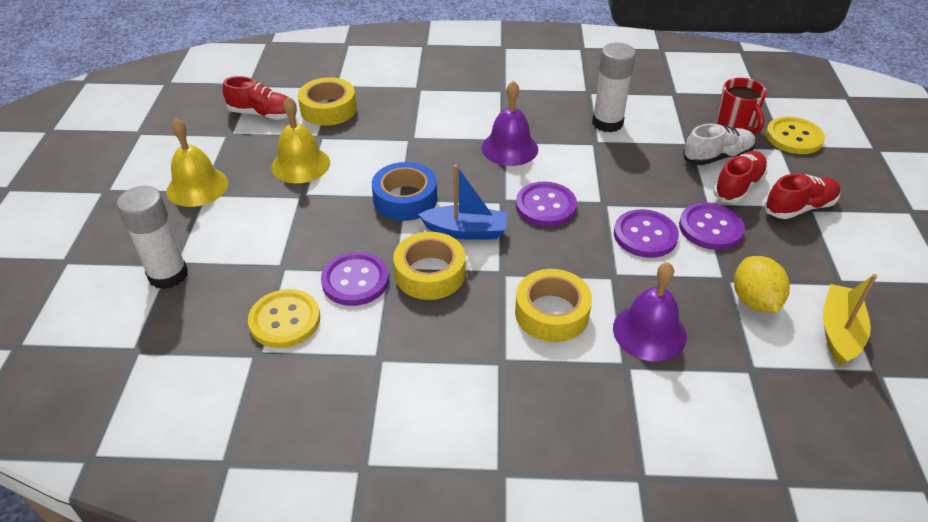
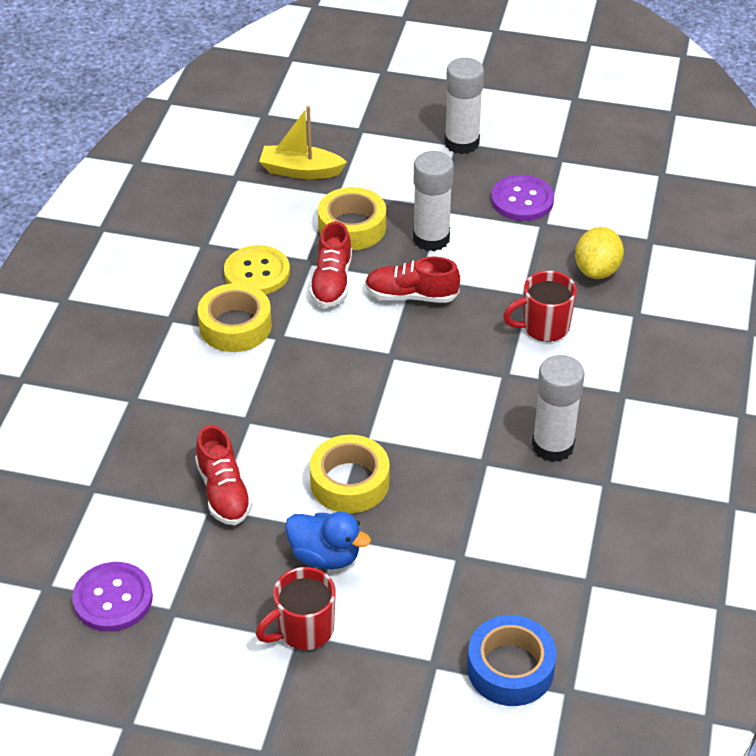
blue boat: 1 -> 0
blue duck: 0 -> 1
purple bell: 2 -> 0
purple button: 4 -> 2
red mug: 1 -> 2
white glue stick: 2 -> 3
white shoe: 1 -> 0
yellow bell: 2 -> 0
yellow button: 2 -> 1

